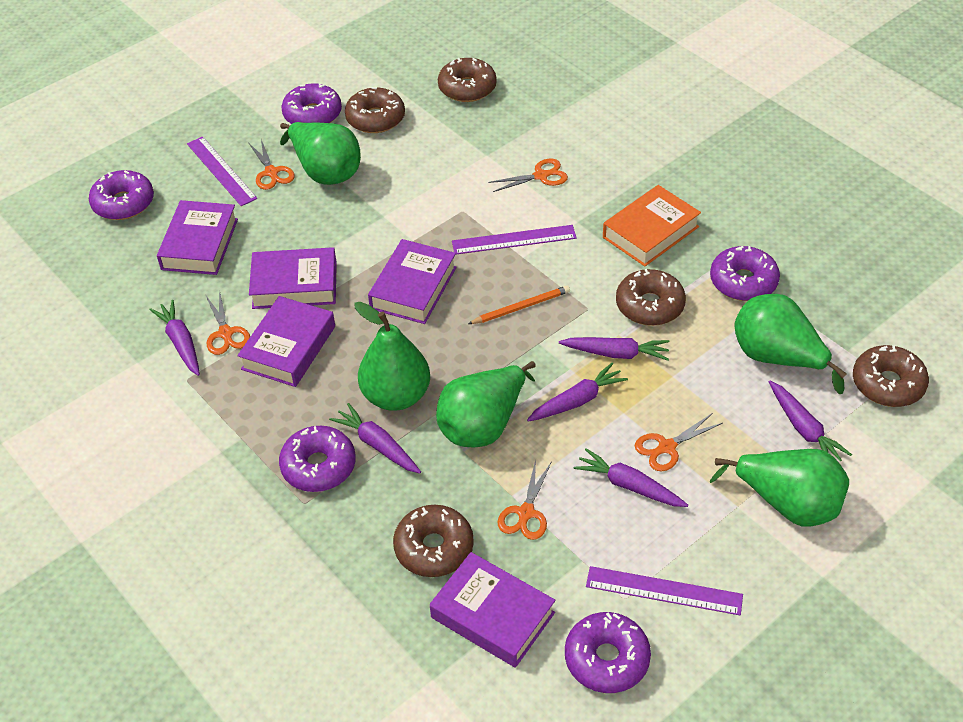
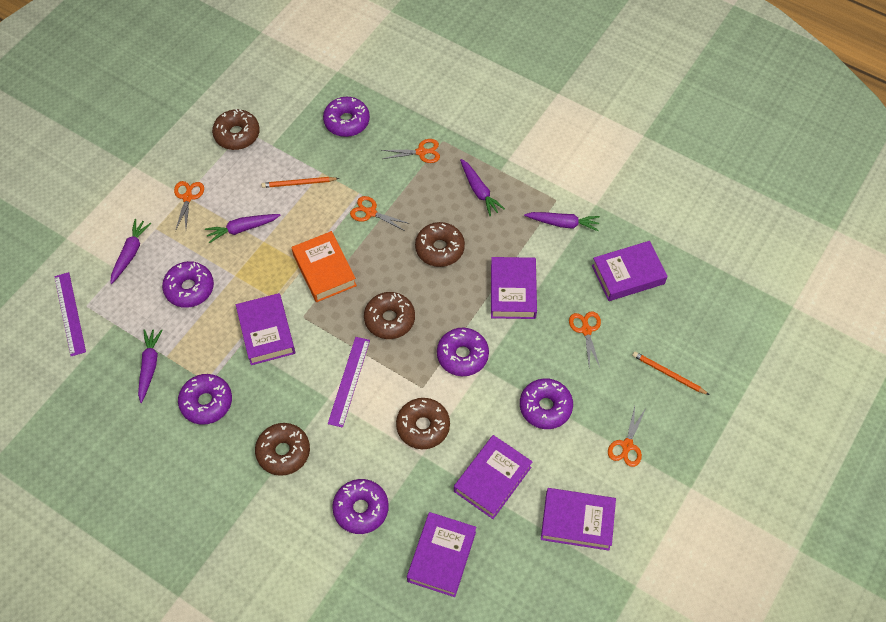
green pear: 5 -> 0
orange pencil: 1 -> 2
purple book: 5 -> 6
purple carrot: 6 -> 5
purple donut: 5 -> 6
purple ruler: 3 -> 2

